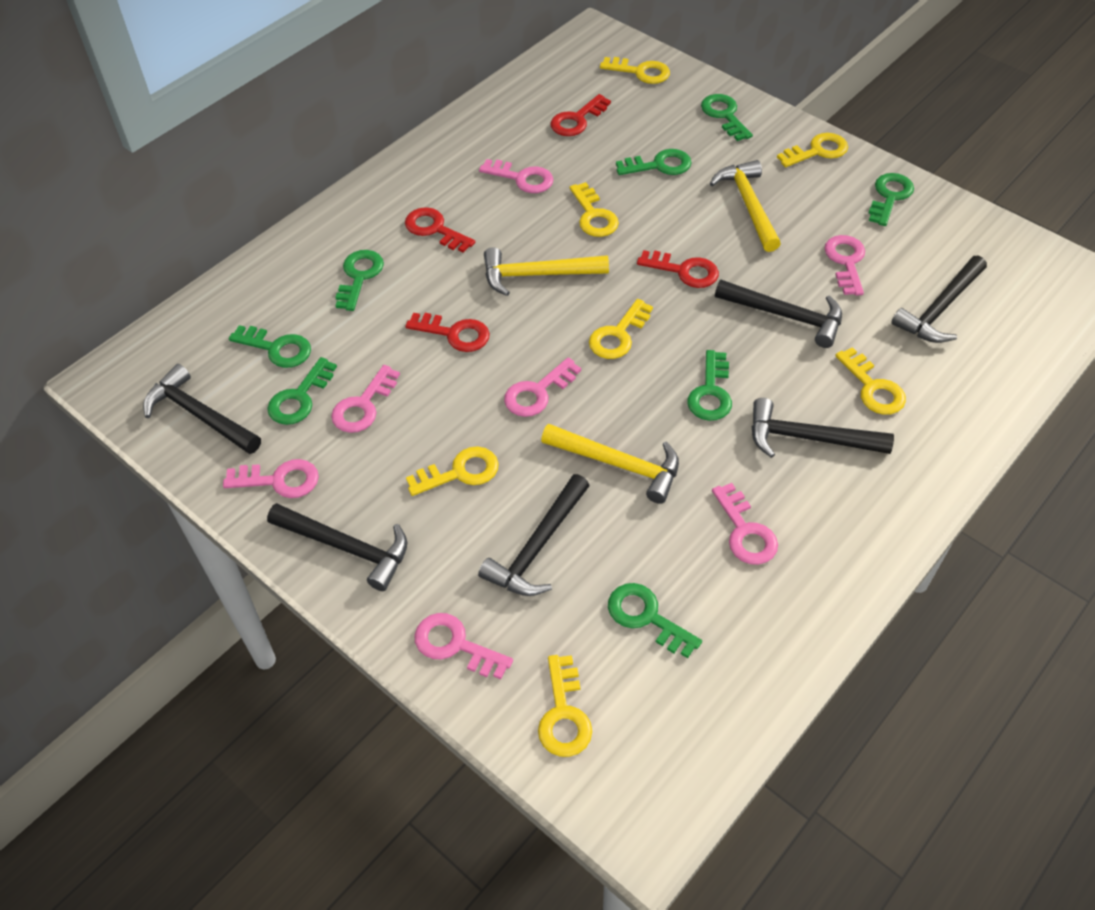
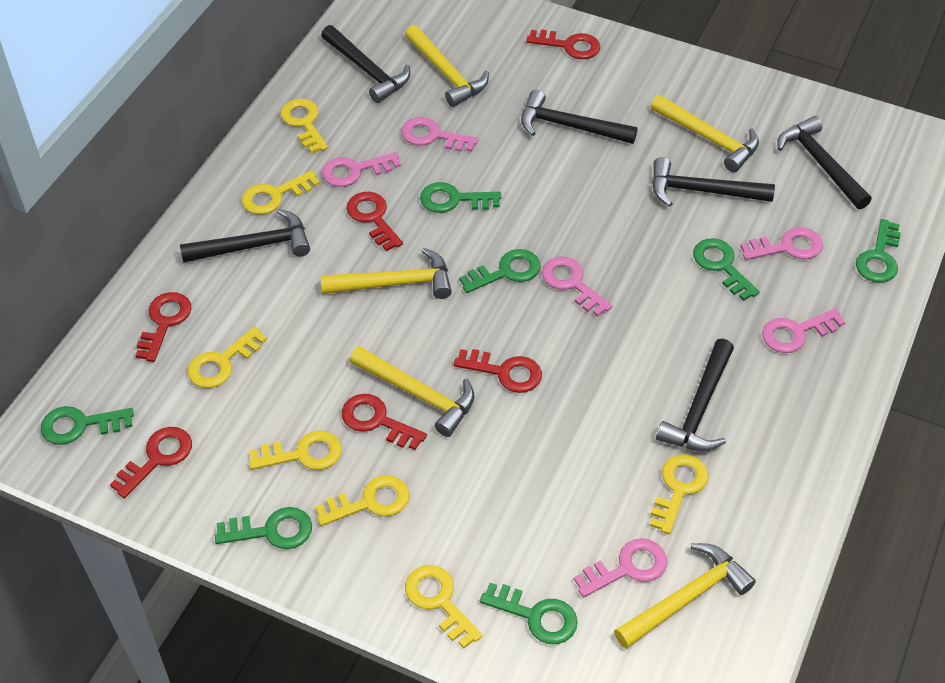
green key: 8 -> 7
pink key: 7 -> 6
red key: 4 -> 6
yellow hammer: 3 -> 5

